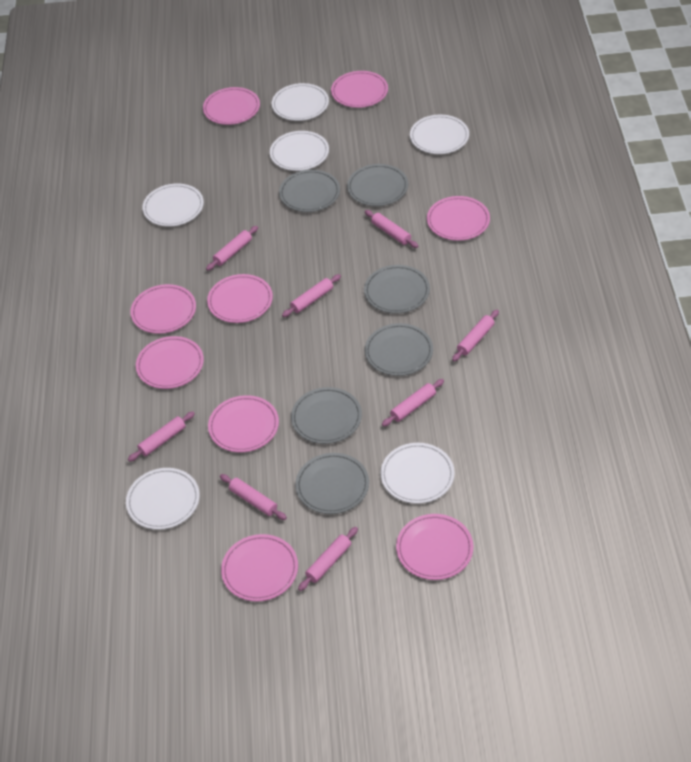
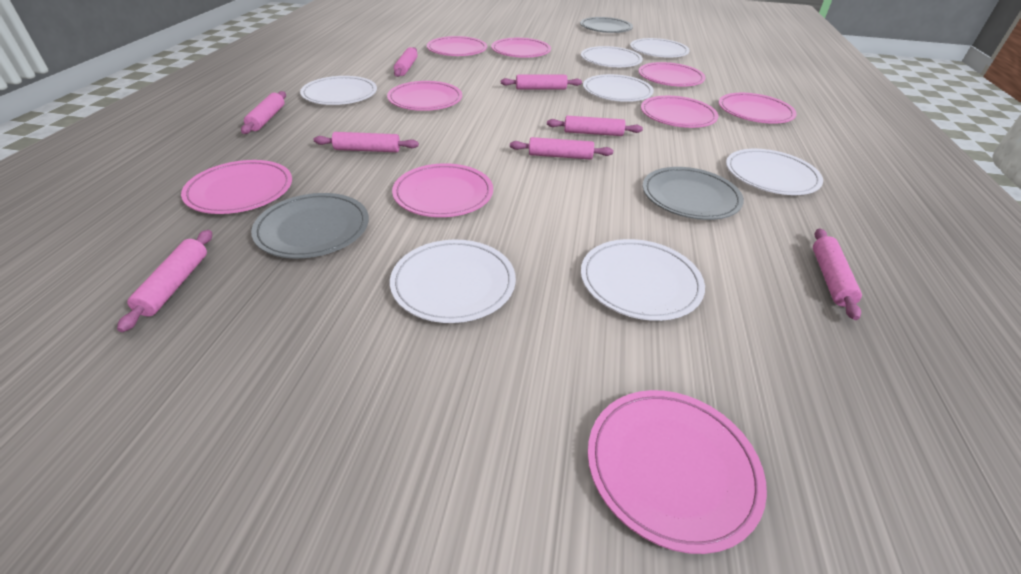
grey plate: 6 -> 3
white plate: 6 -> 7

